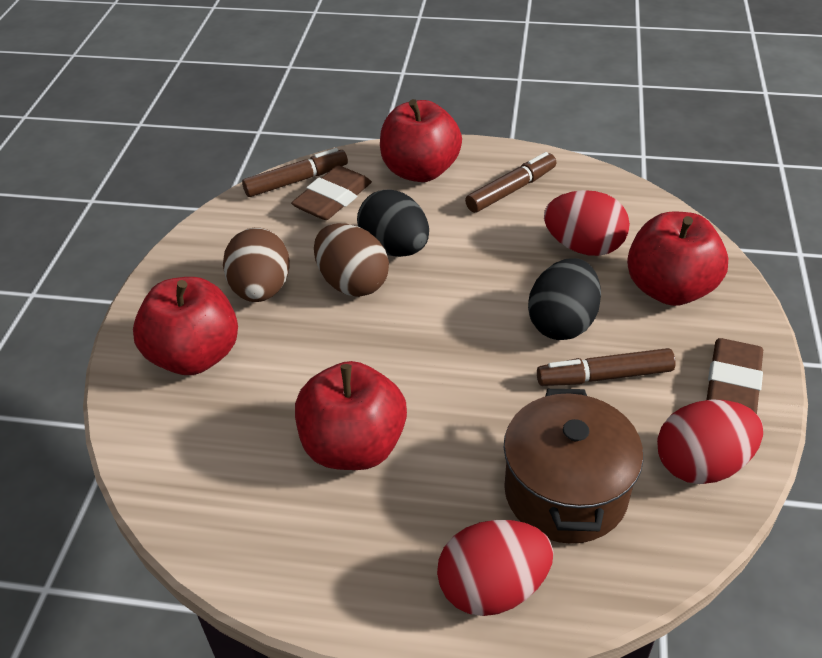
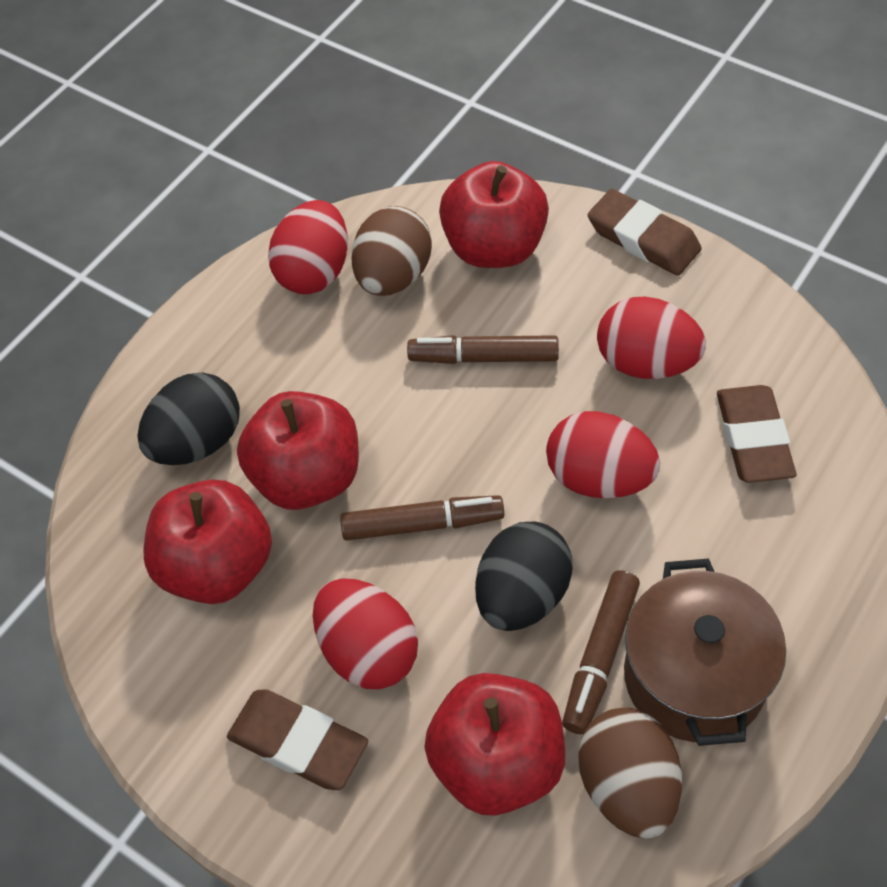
brown eraser: 2 -> 3
red egg: 3 -> 4

